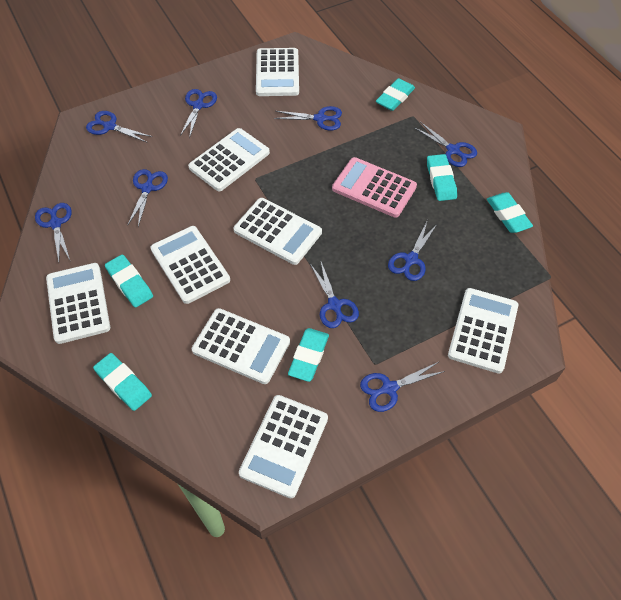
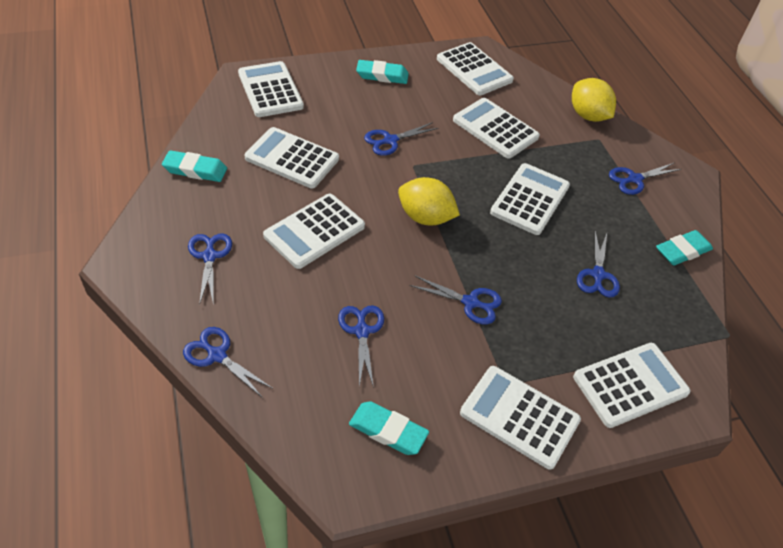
blue scissors: 9 -> 7
pink calculator: 1 -> 0
turquoise eraser: 6 -> 4
yellow lemon: 0 -> 2

